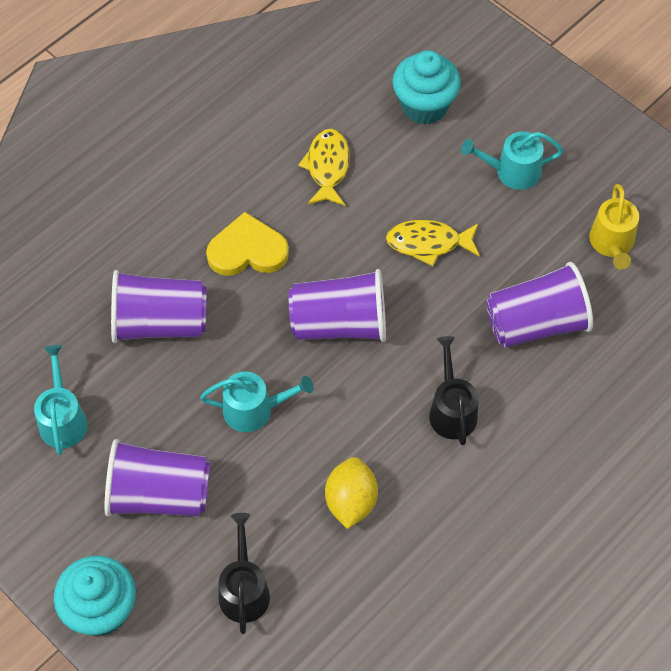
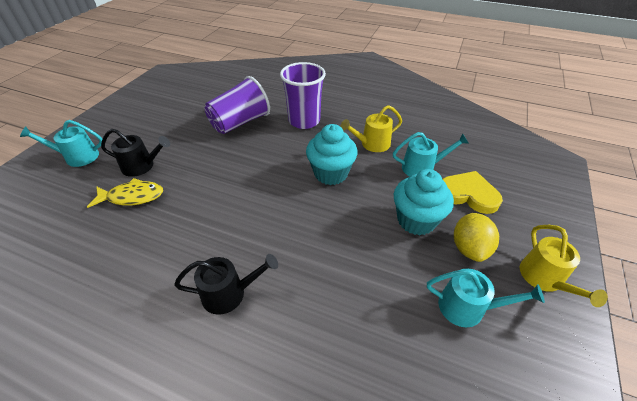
purple cup: 4 -> 2
yellow fish: 2 -> 1
yellow watering can: 1 -> 2

